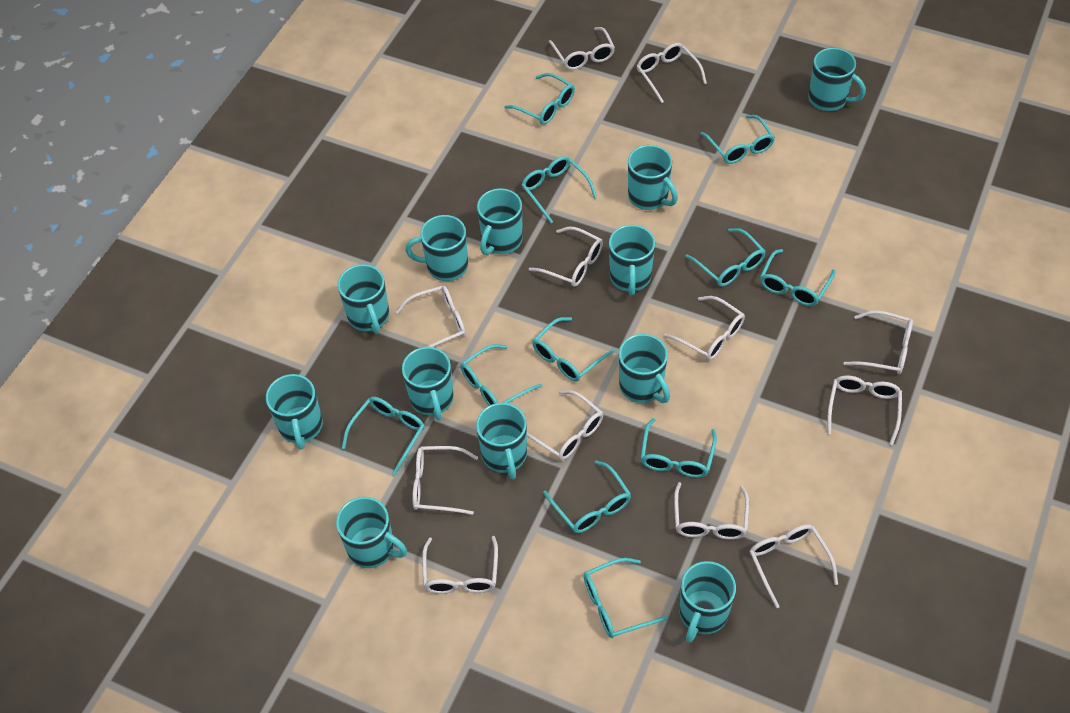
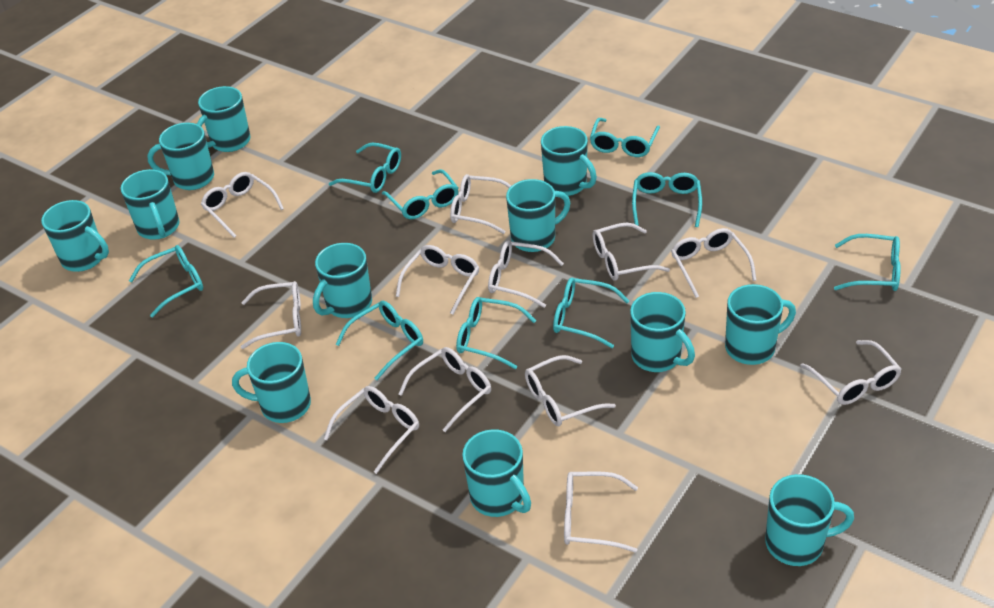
turquoise glasses: 11 -> 9

